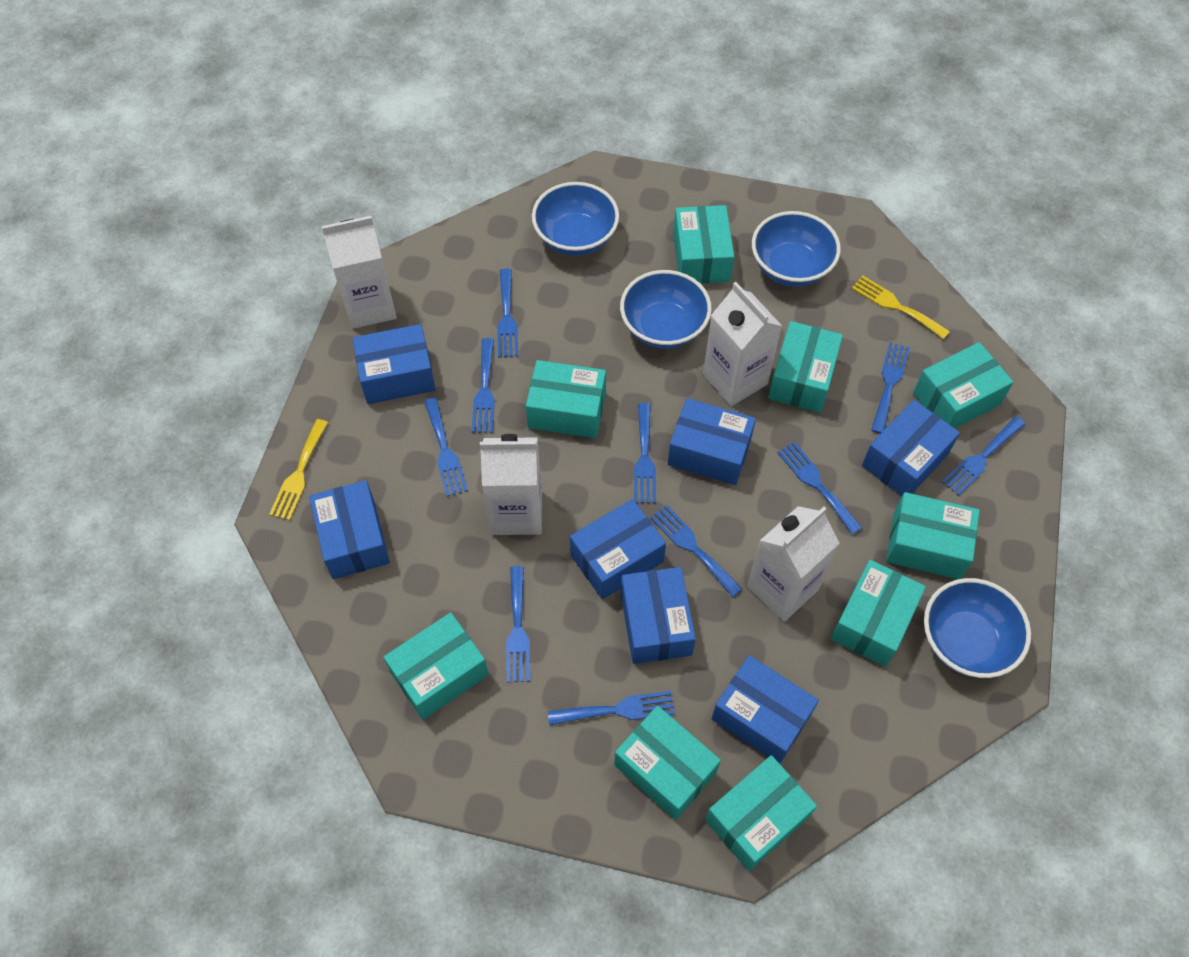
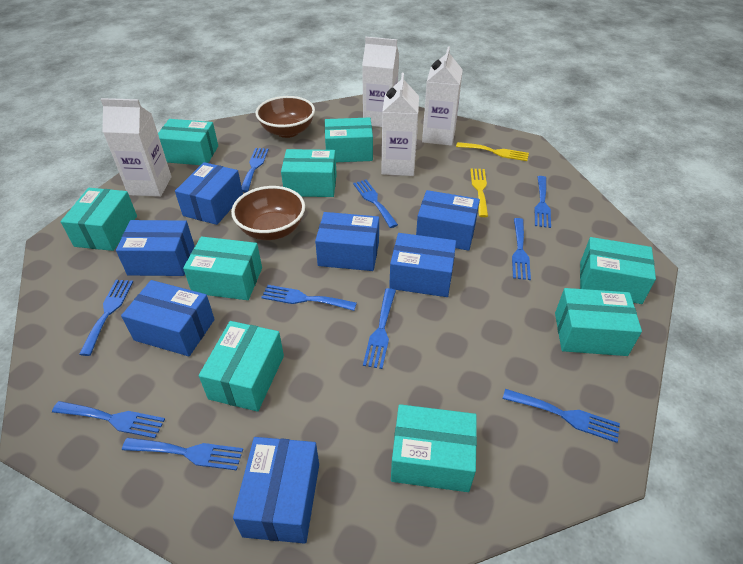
blue bowl: 4 -> 0
brown bowl: 0 -> 2

